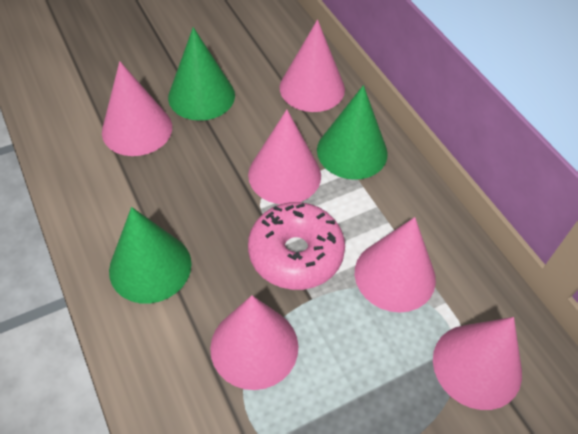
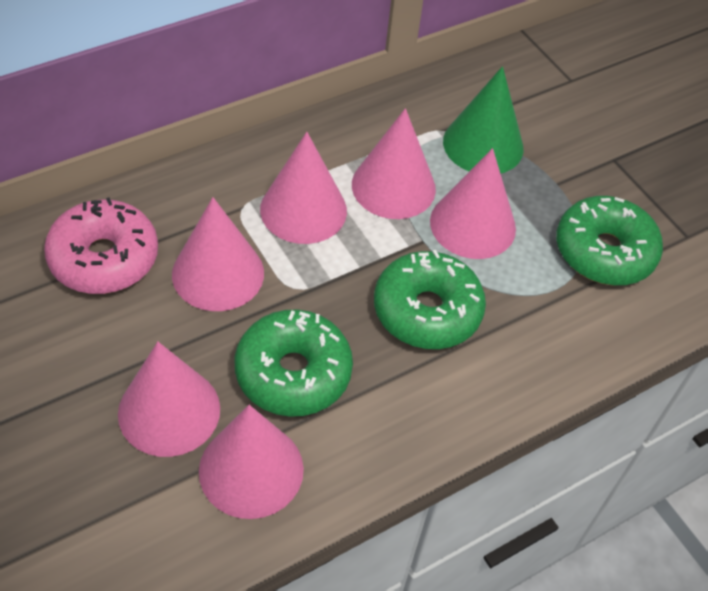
green cone: 3 -> 1
green donut: 0 -> 3

